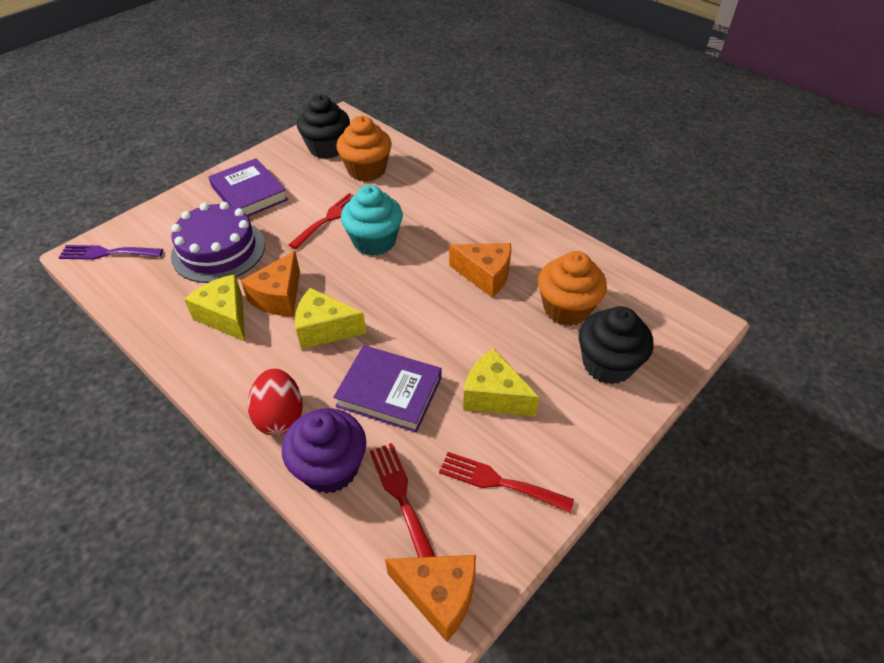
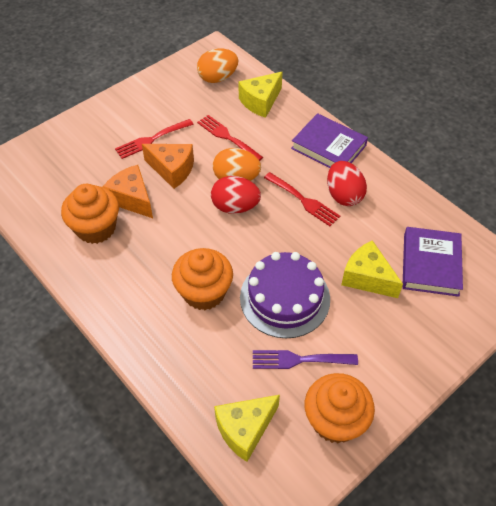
black cupcake: 2 -> 0
orange cheese: 3 -> 2
orange cupcake: 2 -> 3
orange egg: 0 -> 2
purple cupcake: 1 -> 0
red egg: 1 -> 2
turquoise cupcake: 1 -> 0

